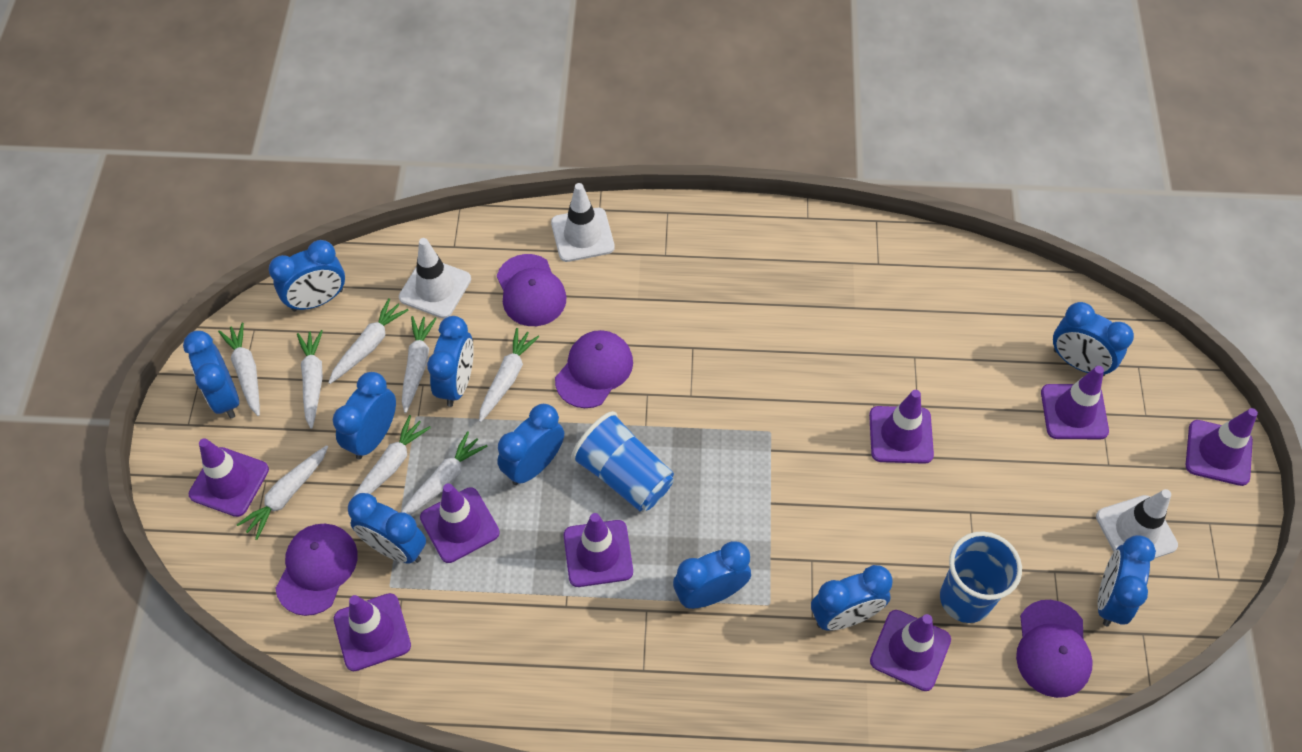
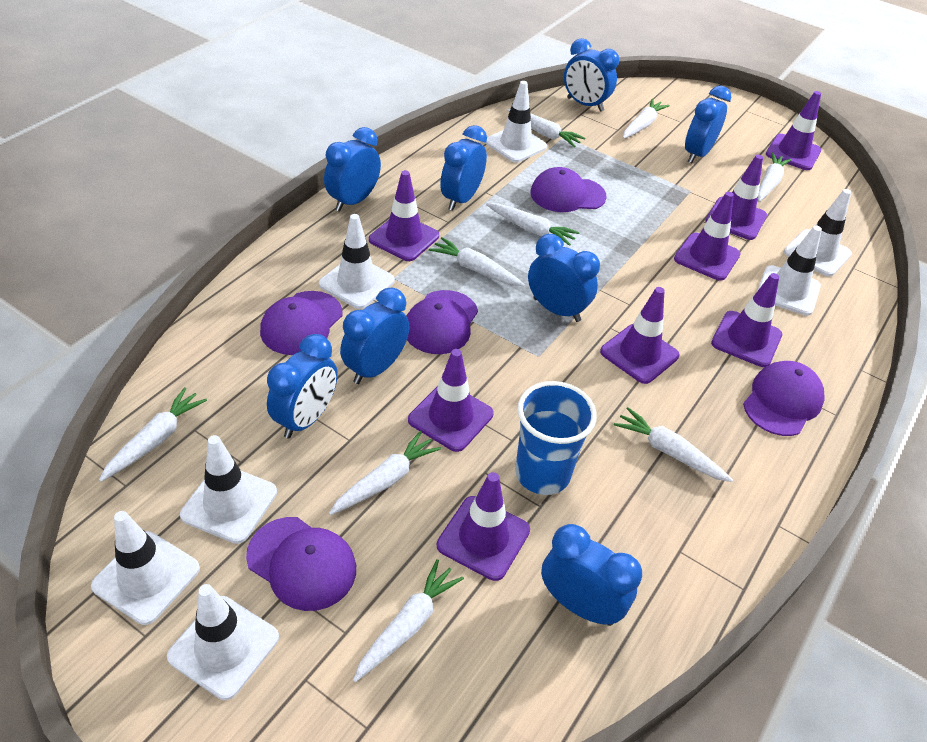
blue clock: 10 -> 8
blue cup: 2 -> 1
purple cap: 4 -> 5
white carrot: 8 -> 9
white traffic cone: 3 -> 7

